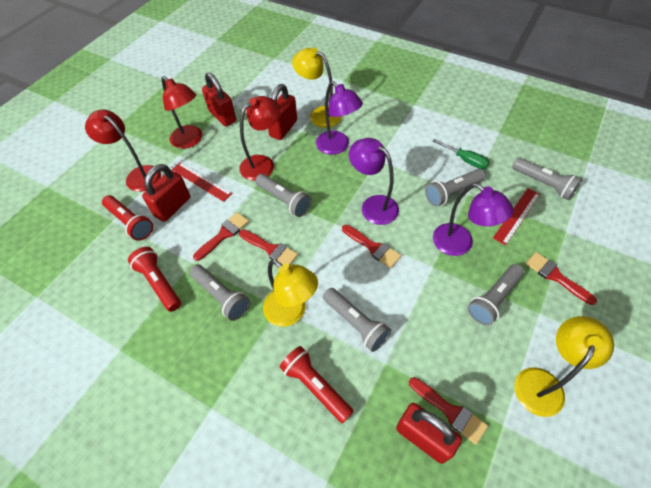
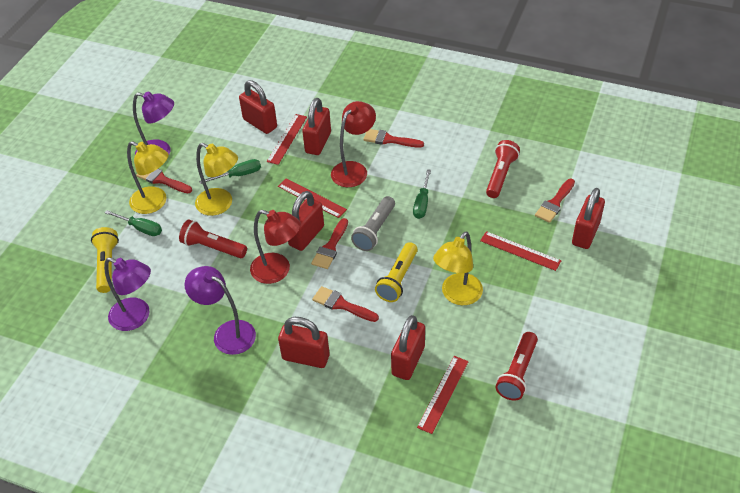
green screwdriver: 1 -> 3
grey flashlight: 6 -> 1
red lamp: 3 -> 2
red padlock: 4 -> 6
red ruler: 2 -> 4
yellow flashlight: 0 -> 2

